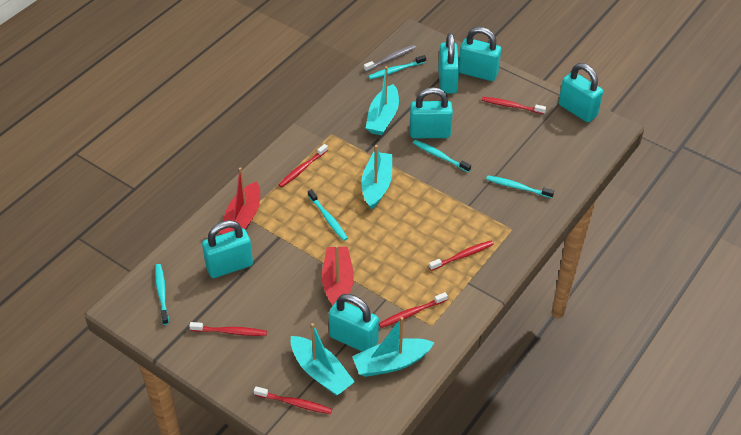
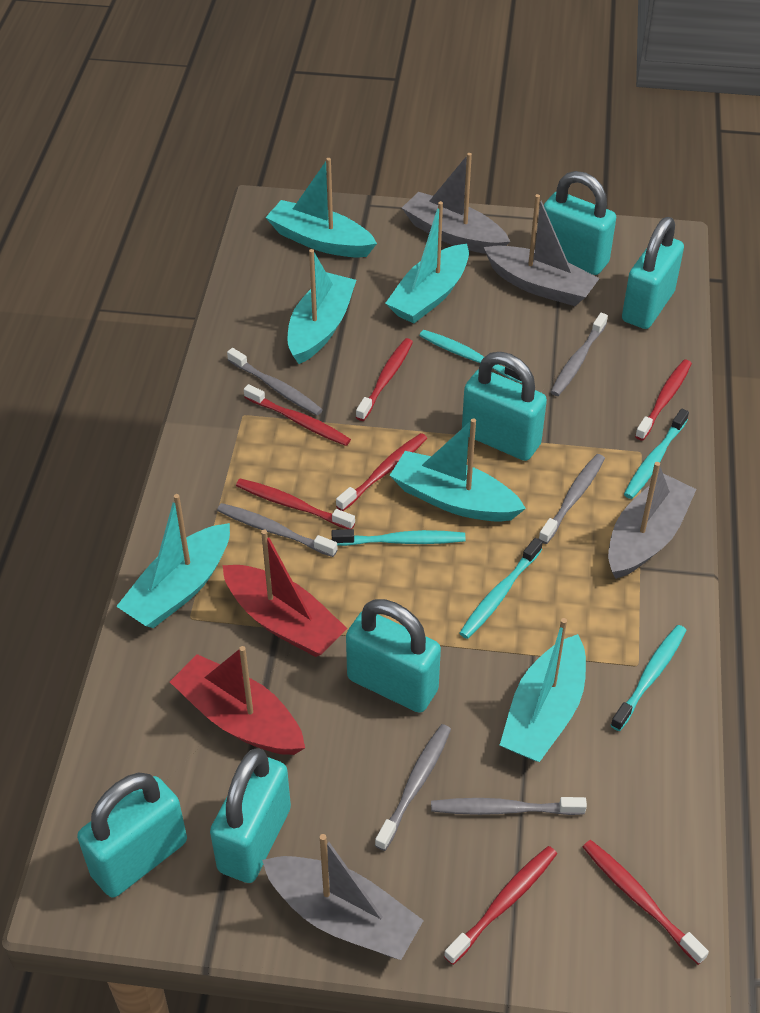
grey boat: 0 -> 4
grey toothbrush: 1 -> 6
red toothbrush: 6 -> 7
turquoise boat: 4 -> 6

